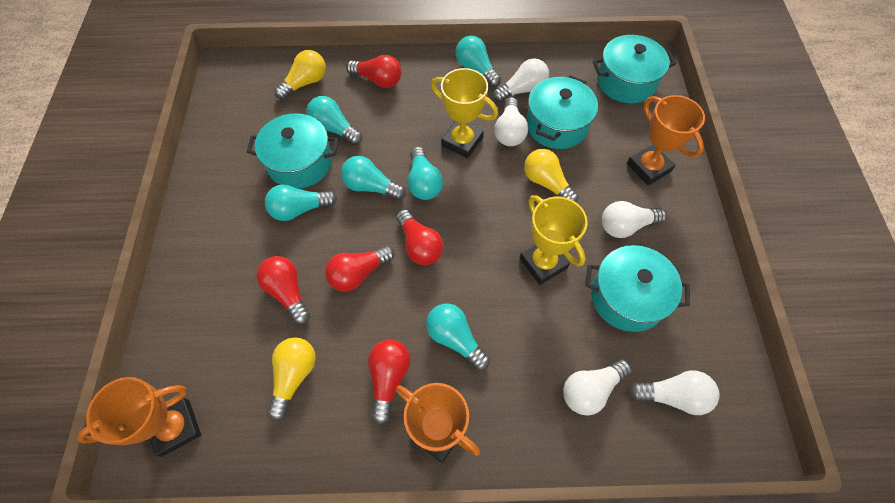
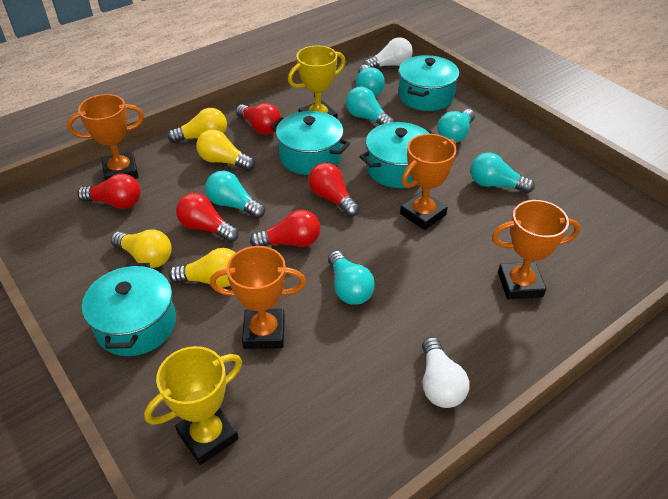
orange trophy: 3 -> 4
white light bulb: 5 -> 2
yellow light bulb: 3 -> 4

